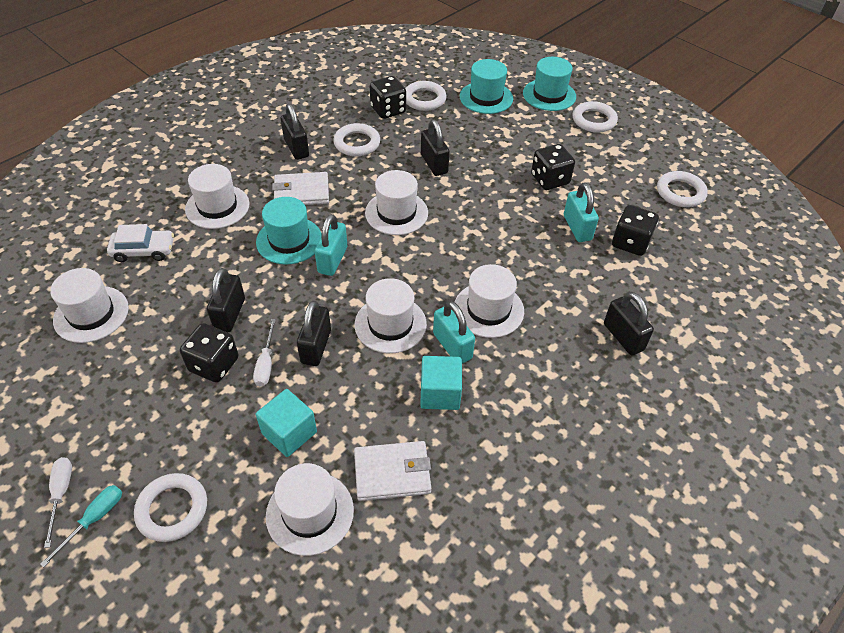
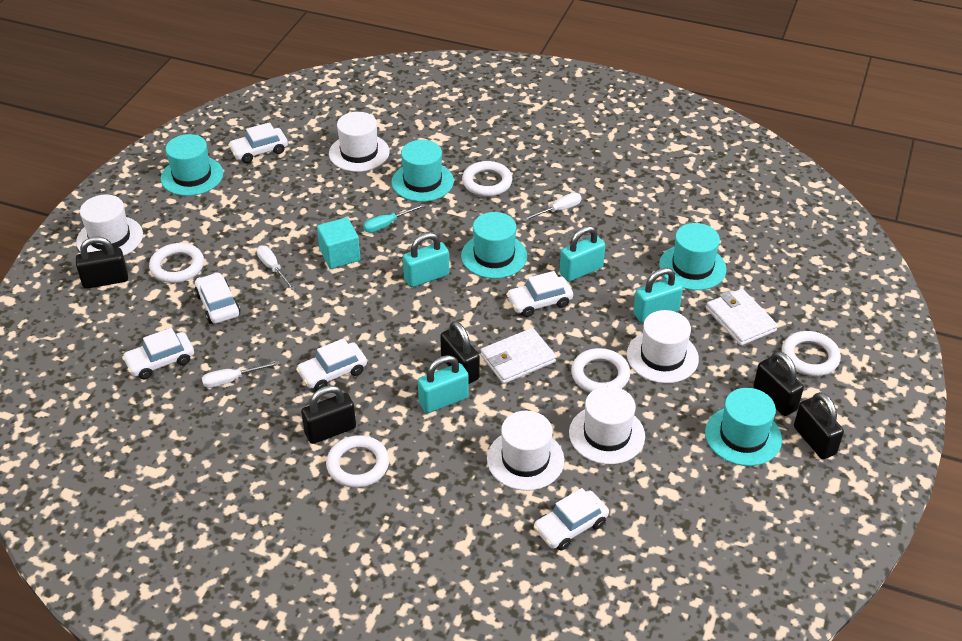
black dice: 4 -> 0
turquoise cube: 2 -> 1
turquoise hat: 3 -> 5
turquoise padlock: 3 -> 4
white car: 1 -> 6
white hat: 6 -> 5
white screwdriver: 2 -> 3

